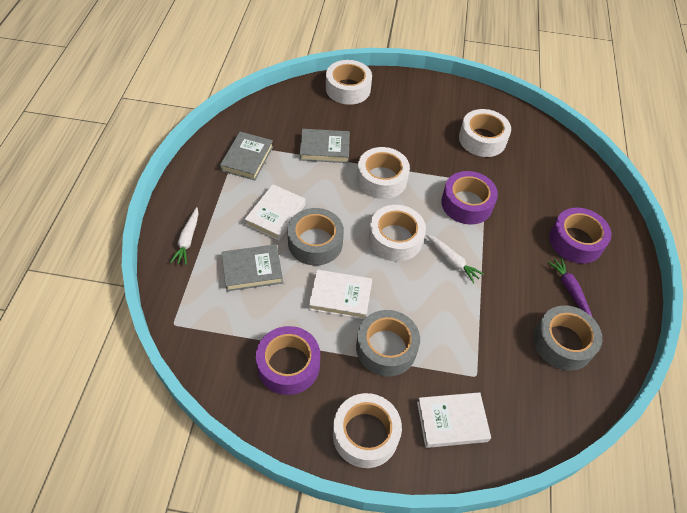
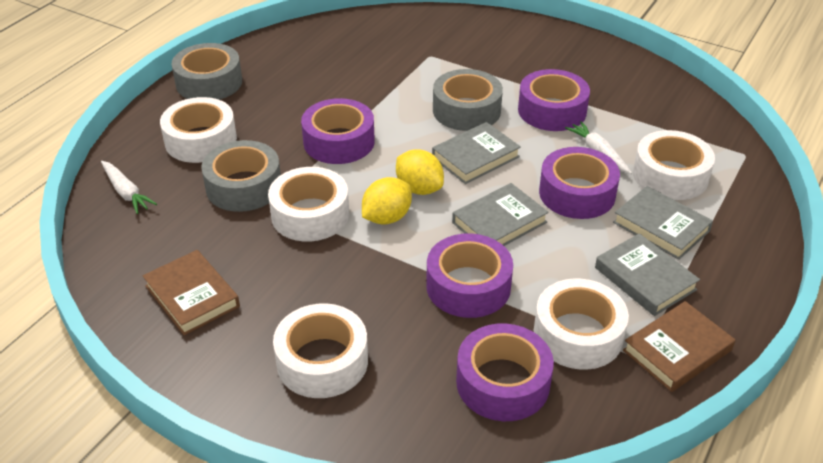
brown book: 0 -> 2
grey book: 3 -> 4
purple carrot: 1 -> 0
purple tape: 3 -> 5
white book: 3 -> 0
yellow lemon: 0 -> 2

